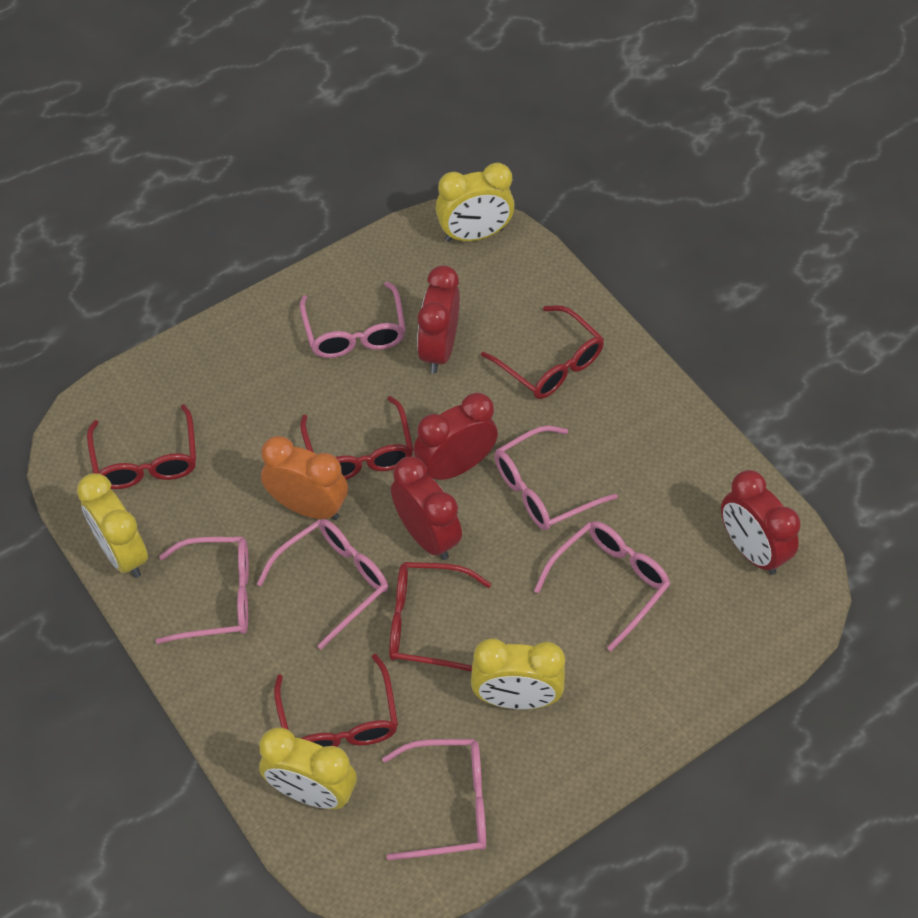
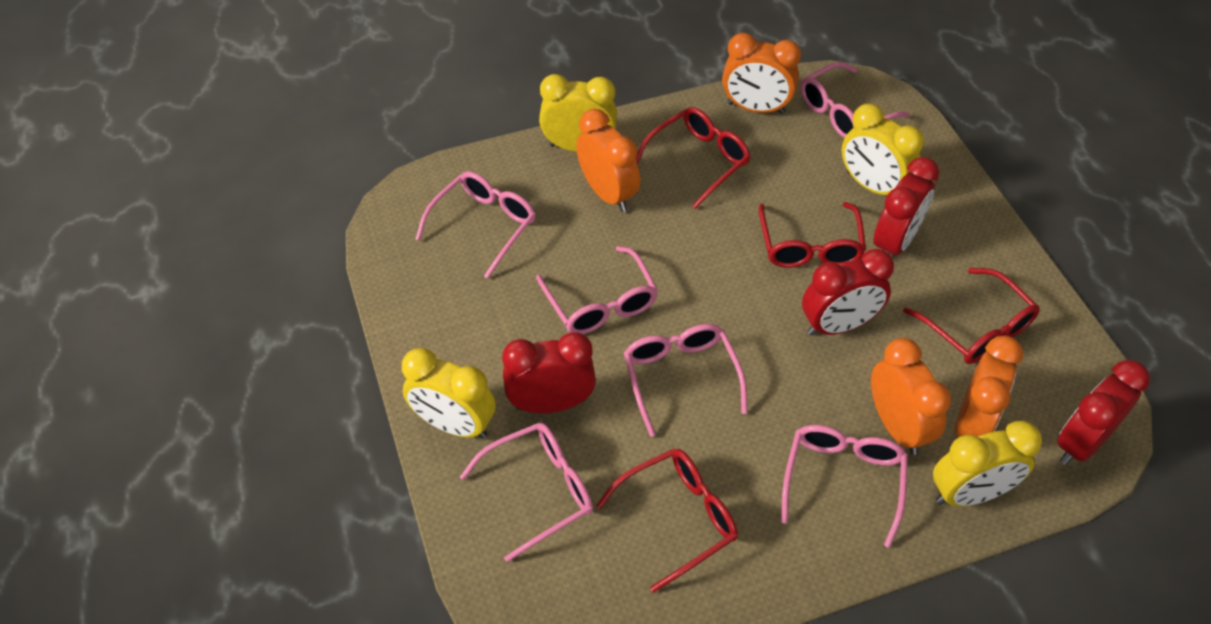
orange clock: 1 -> 4
red glasses: 5 -> 4

